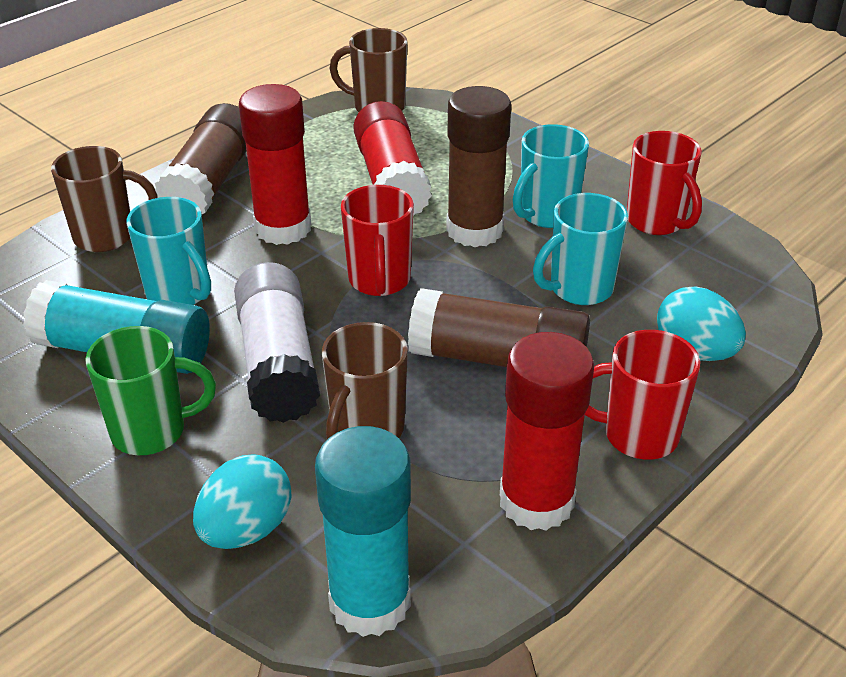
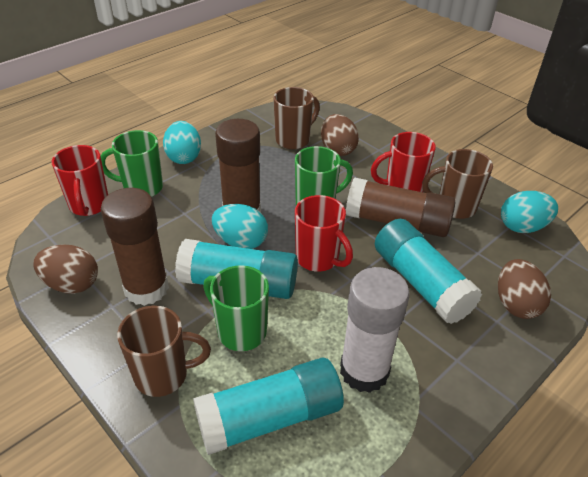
brown egg: 0 -> 3
green mug: 1 -> 3
red glue stick: 3 -> 0
turquoise egg: 2 -> 3
turquoise glue stick: 2 -> 3
turquoise mug: 3 -> 0

